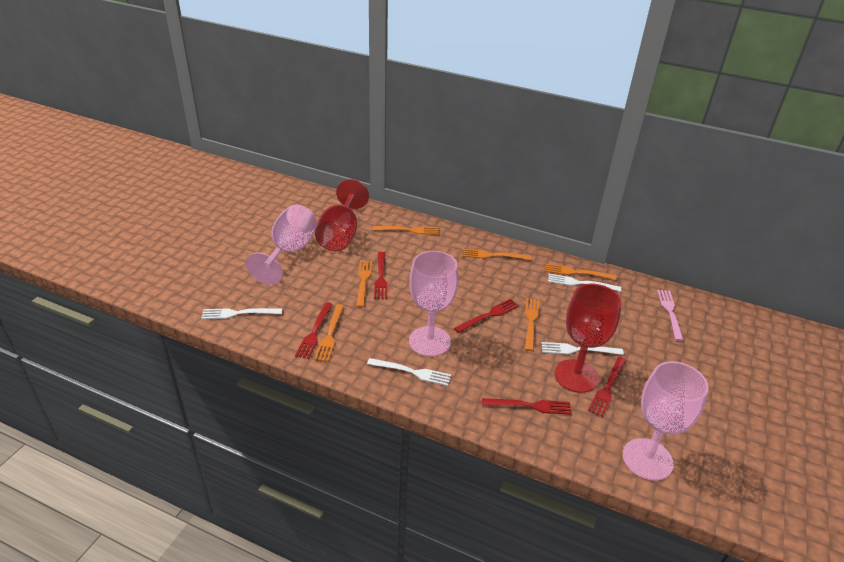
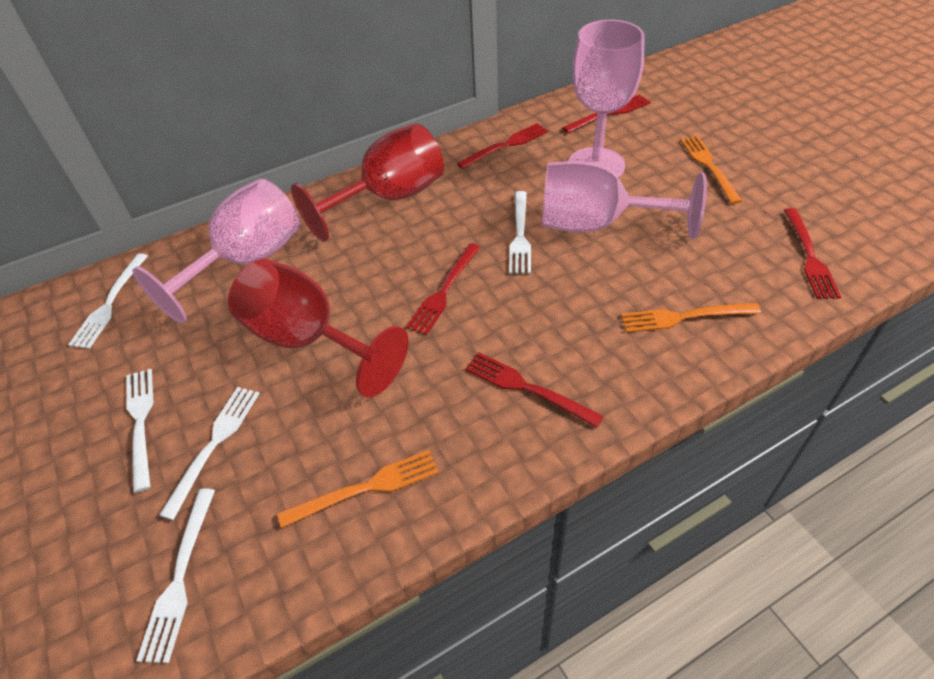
orange fork: 6 -> 3
pink fork: 1 -> 0
white fork: 4 -> 5

